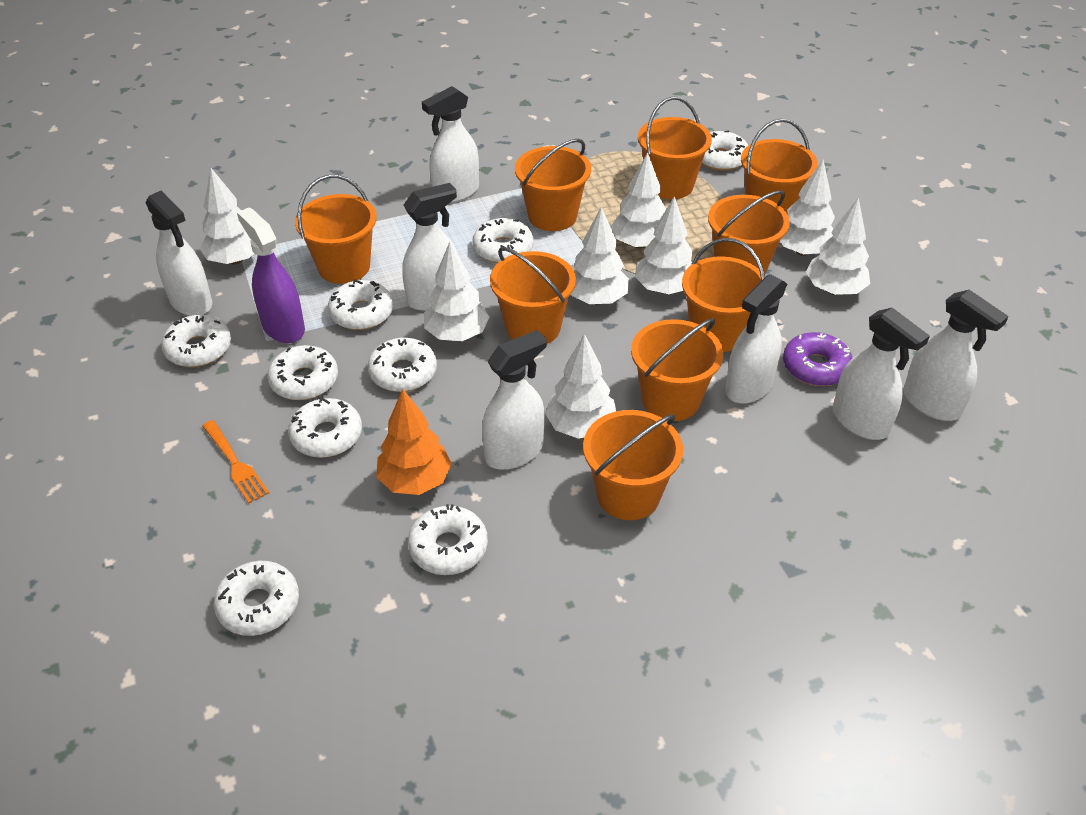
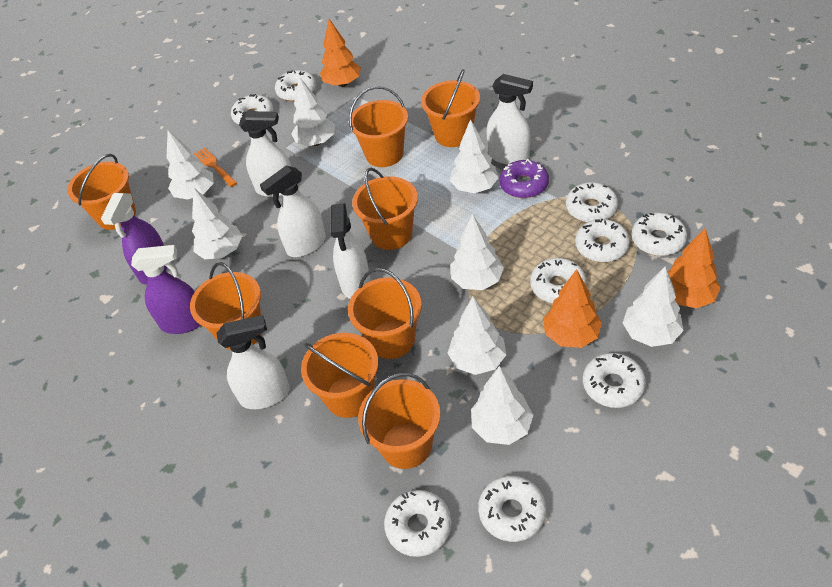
orange bucket: 9 -> 8
orange tree: 1 -> 3
purple spray bottle: 1 -> 2
white spray bottle: 7 -> 5

